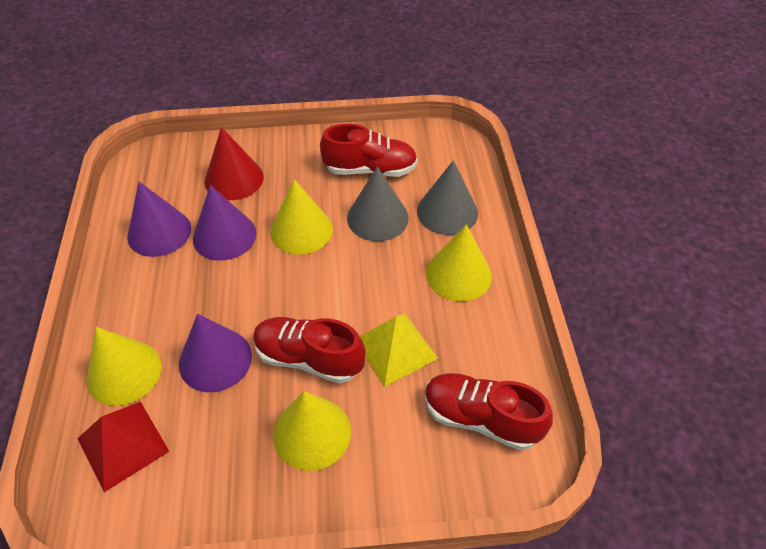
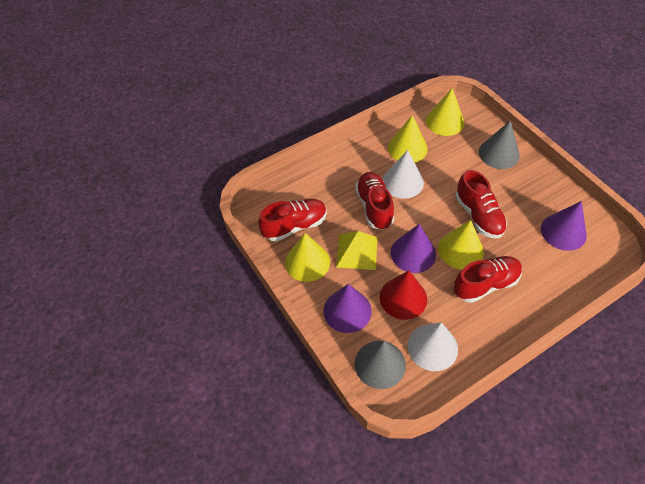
red pyramid: 1 -> 0
red shoe: 3 -> 4
white cone: 0 -> 2

